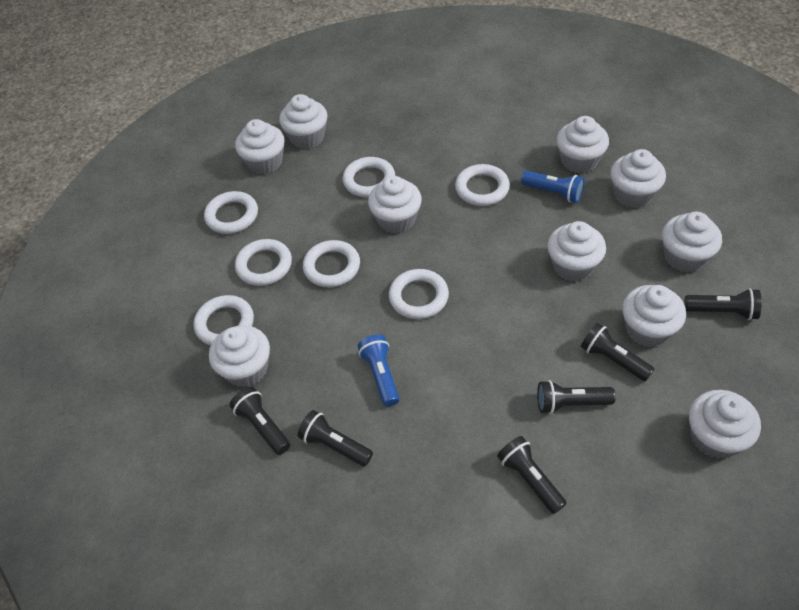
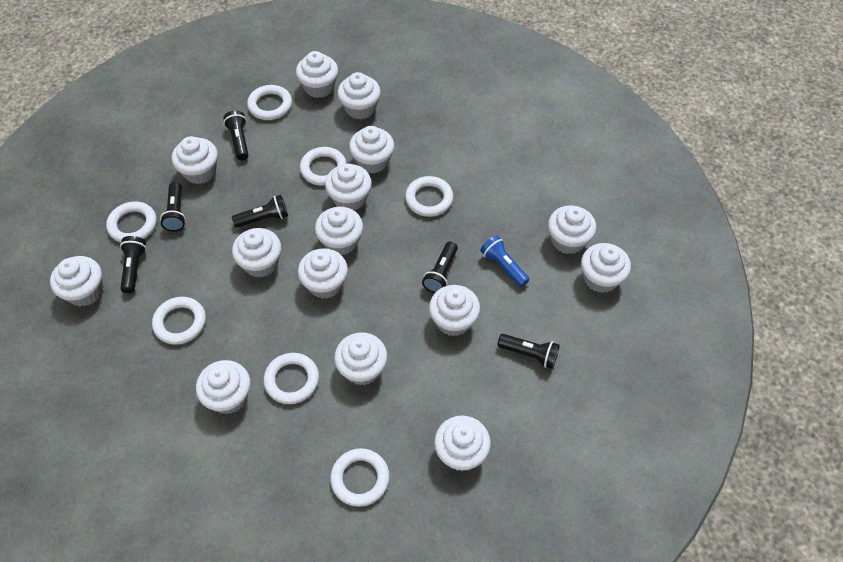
blue flashlight: 2 -> 1
white cupcake: 10 -> 15

